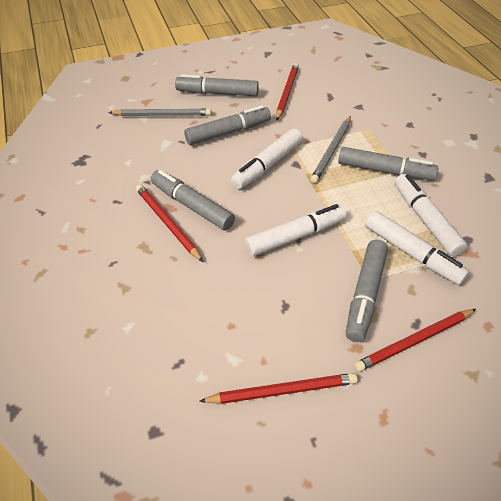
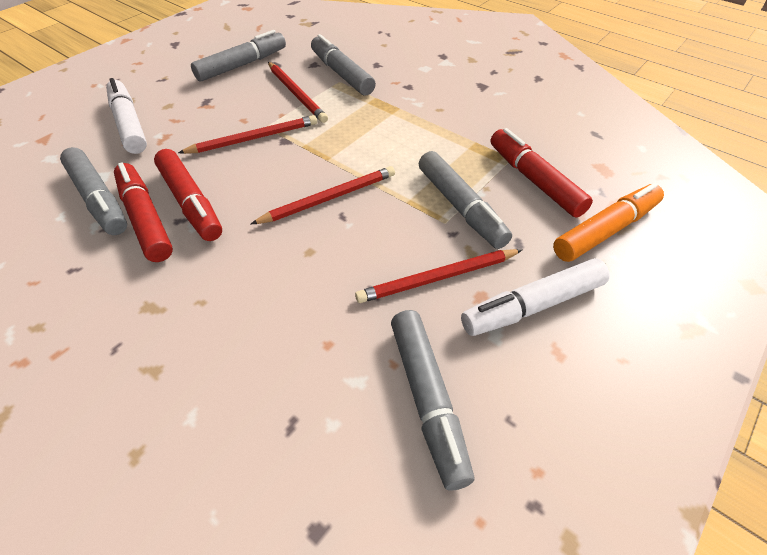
grey pencil: 2 -> 0
orange marker: 0 -> 1
red marker: 0 -> 3
white marker: 4 -> 2

